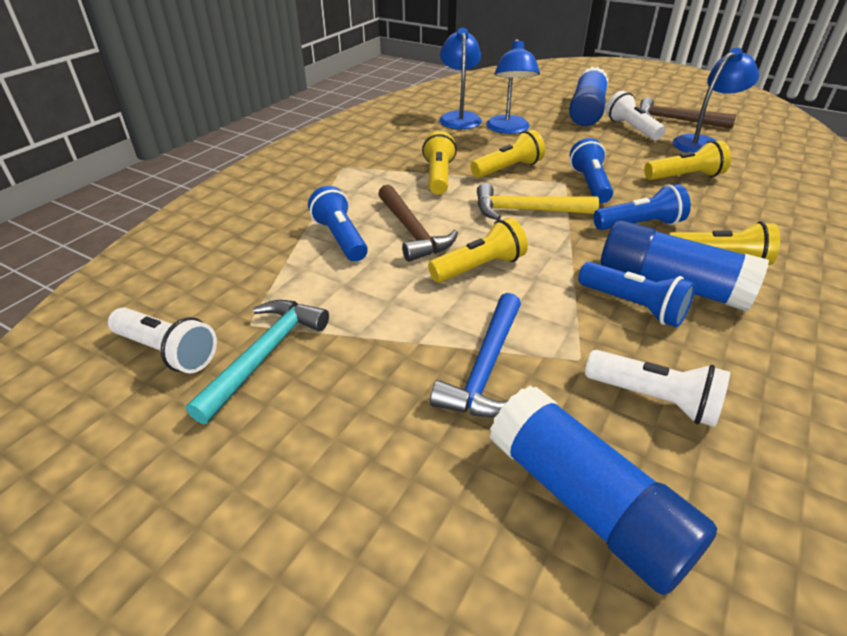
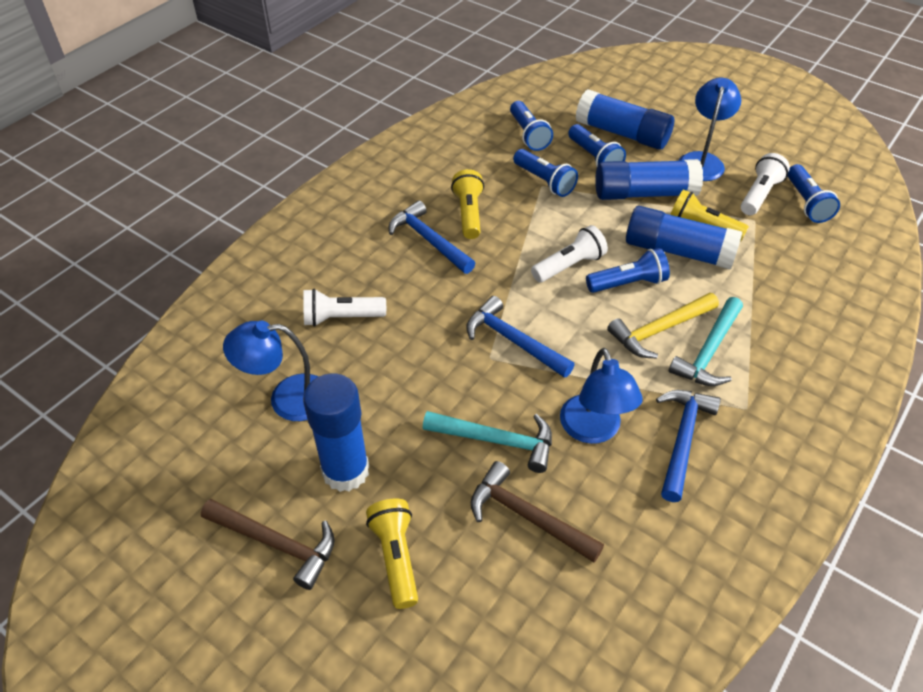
blue flashlight: 4 -> 5
blue glue stick: 3 -> 4
blue hammer: 1 -> 3
turquoise hammer: 1 -> 2
yellow flashlight: 5 -> 3

